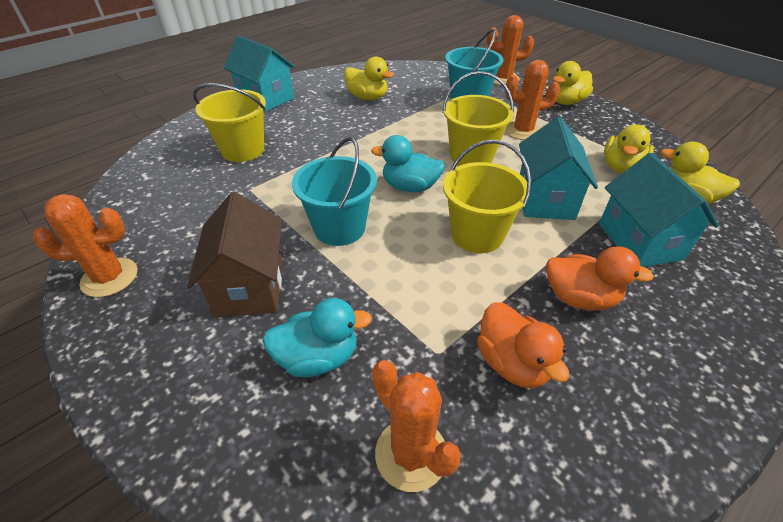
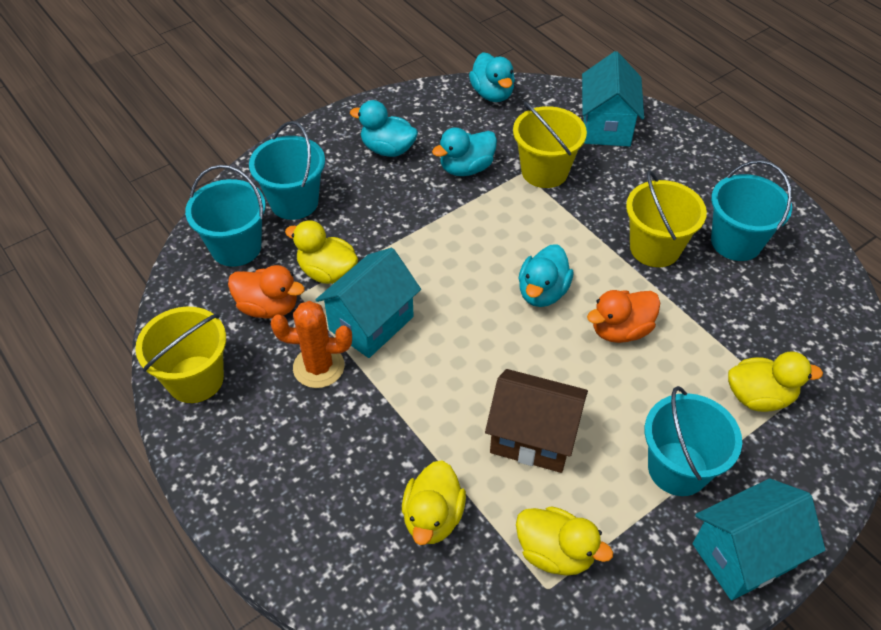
orange cactus: 4 -> 1
turquoise bucket: 2 -> 4
turquoise duck: 2 -> 4

